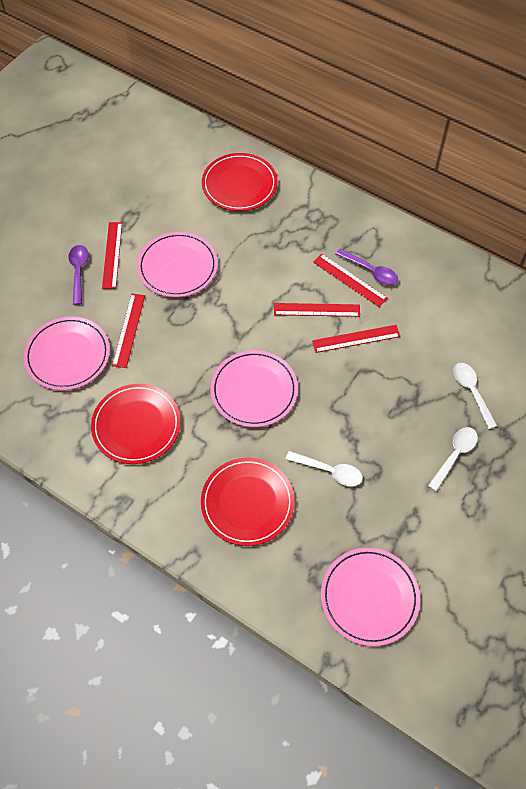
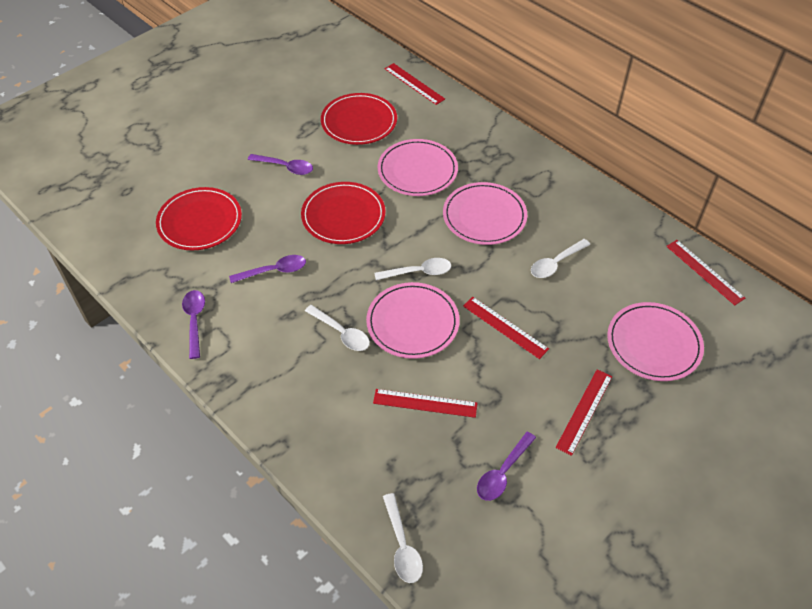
purple spoon: 2 -> 4
white spoon: 3 -> 4

